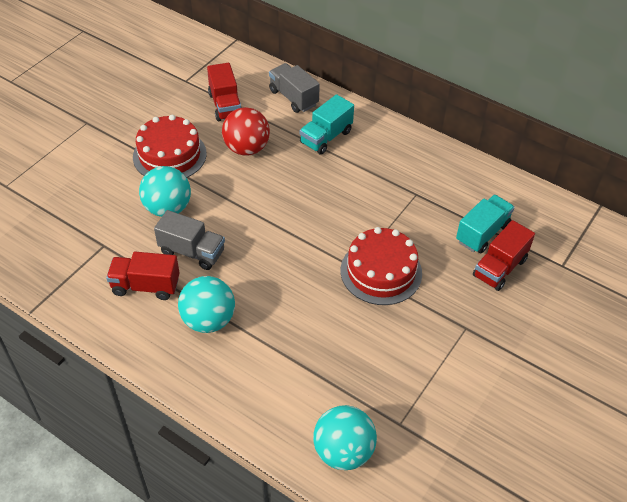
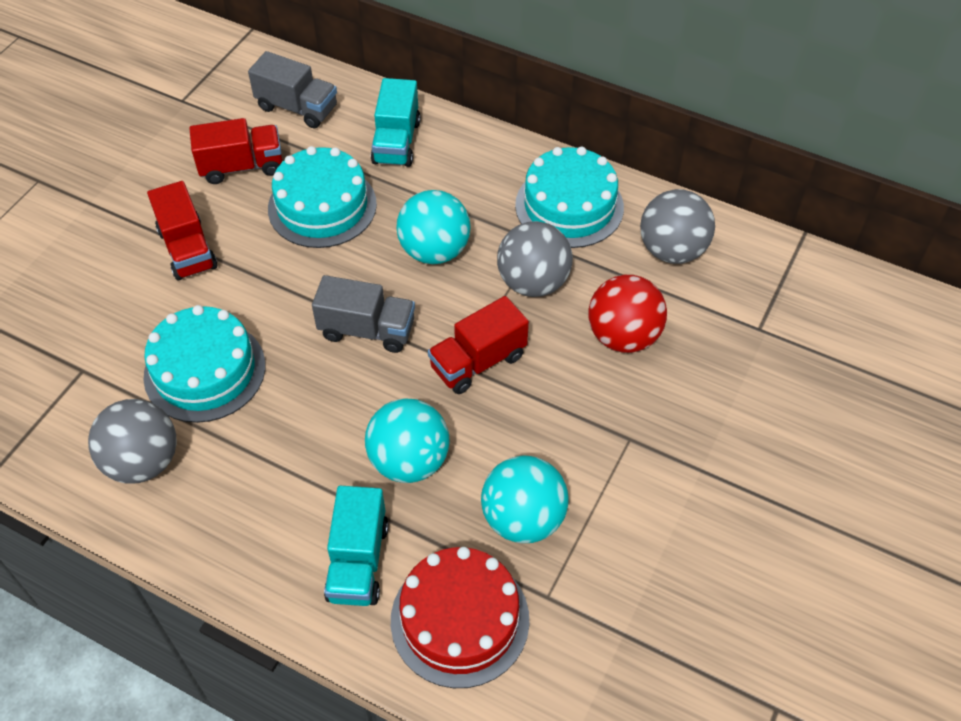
grey ball: 0 -> 3
red cake: 2 -> 1
turquoise cake: 0 -> 3

